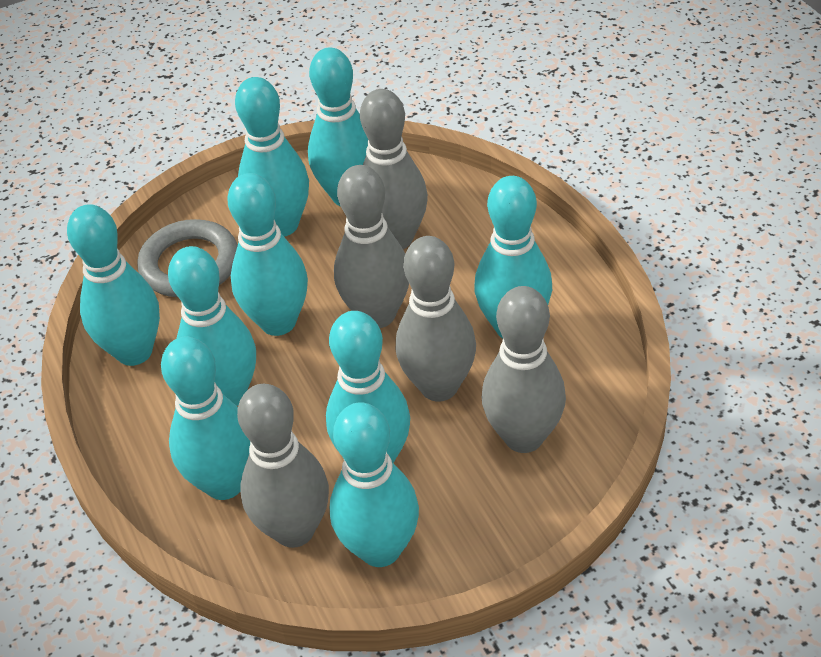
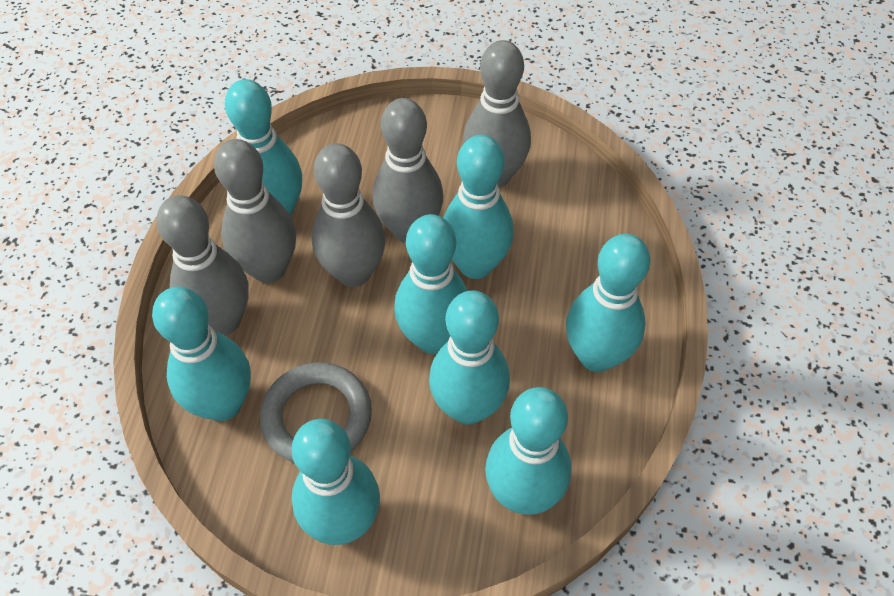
turquoise bowling pin: 9 -> 8

